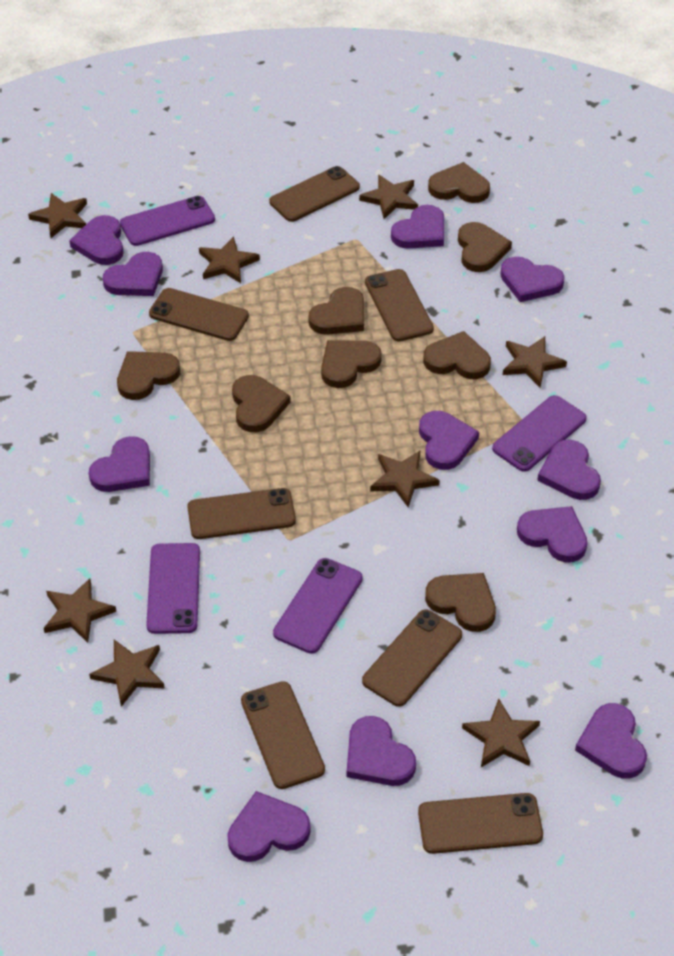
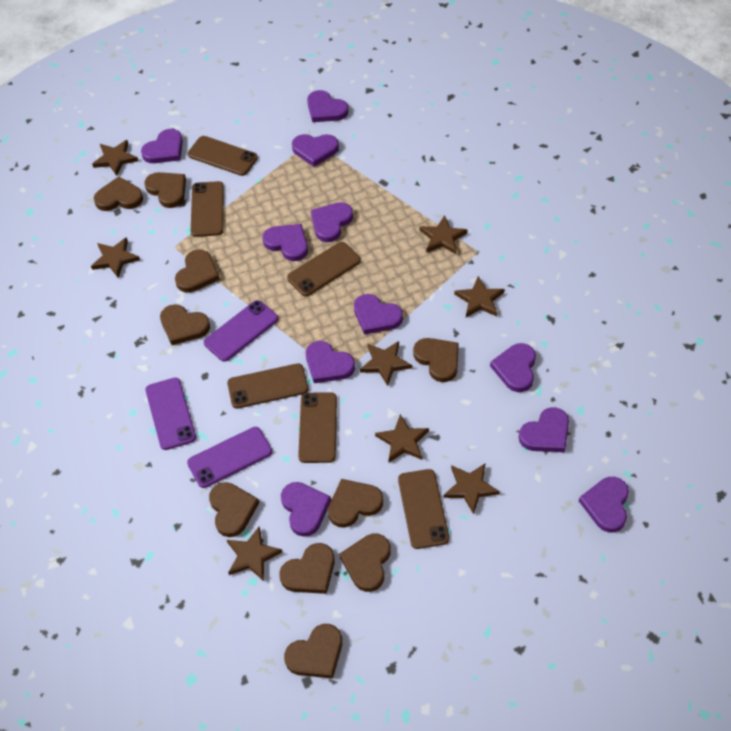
brown heart: 8 -> 10
brown phone: 7 -> 6
purple phone: 4 -> 3

